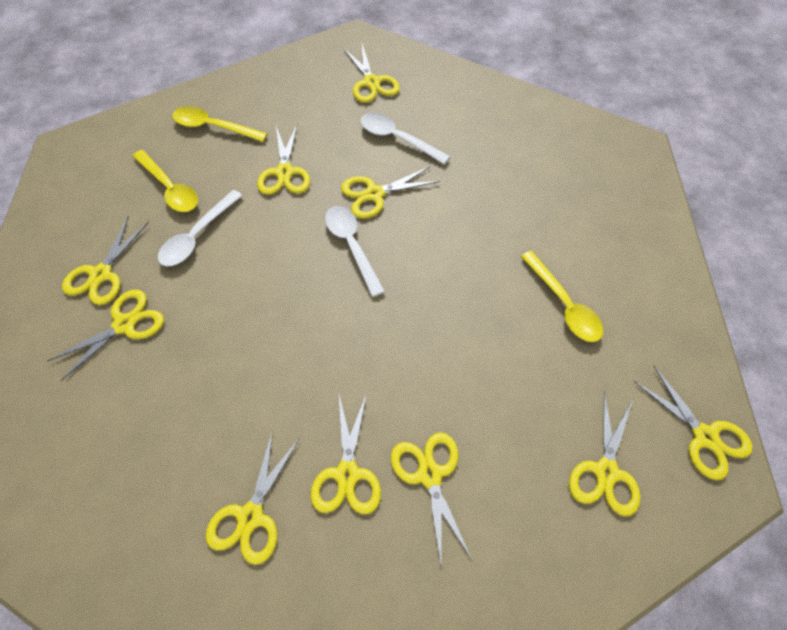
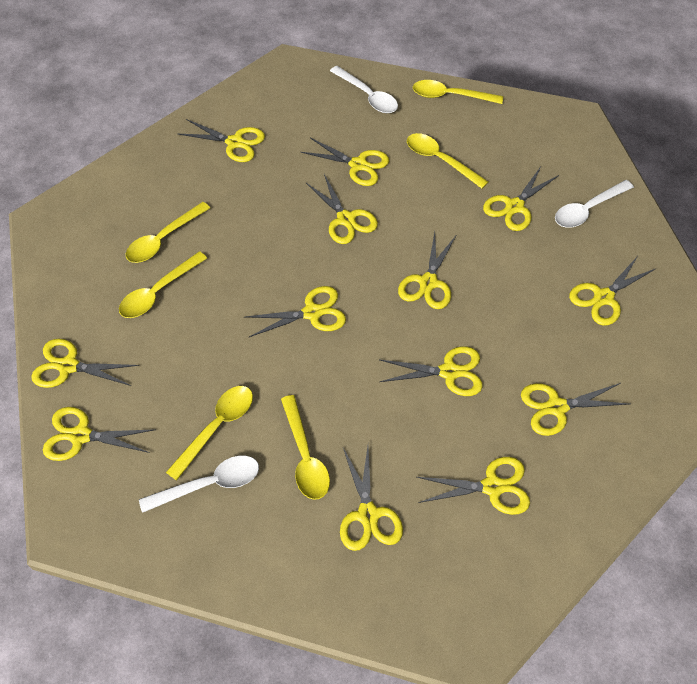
yellow scissors: 10 -> 13
yellow spoon: 3 -> 6

